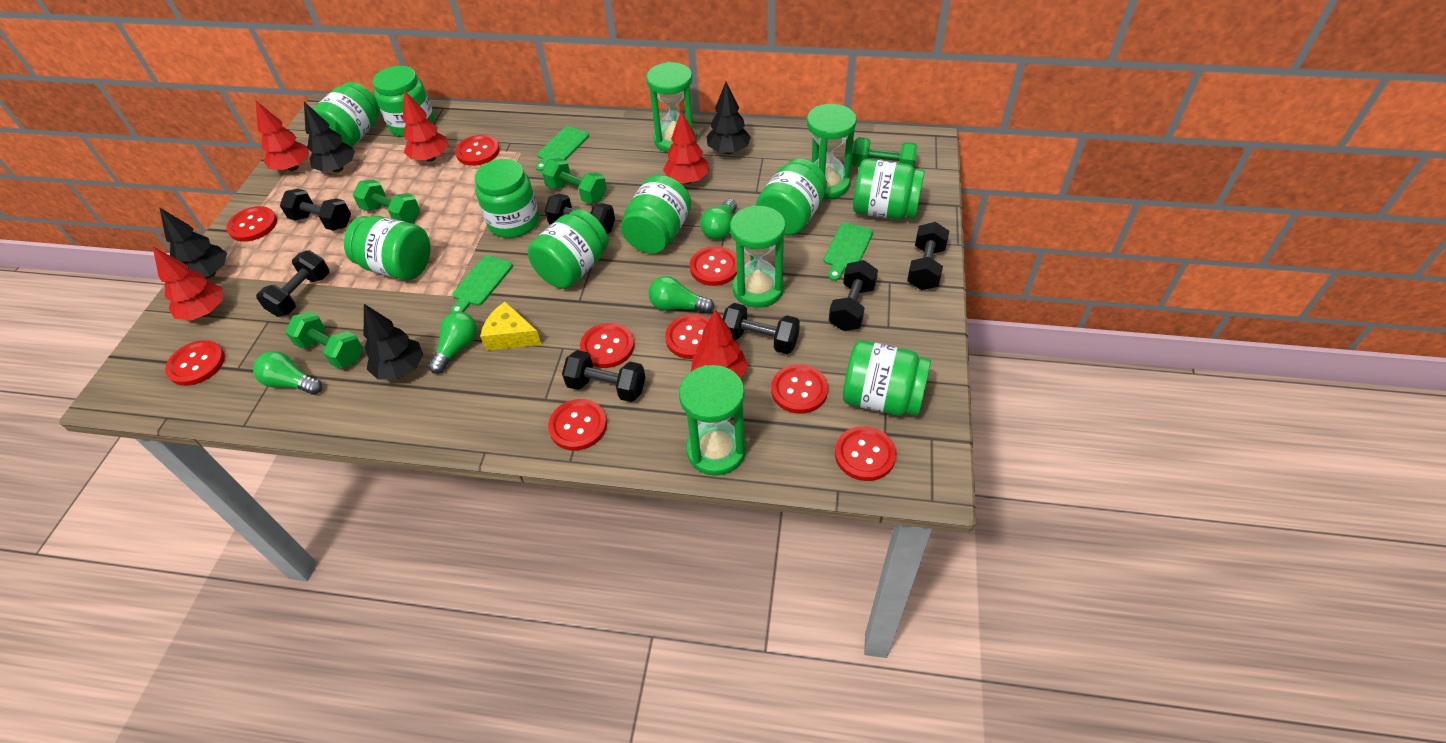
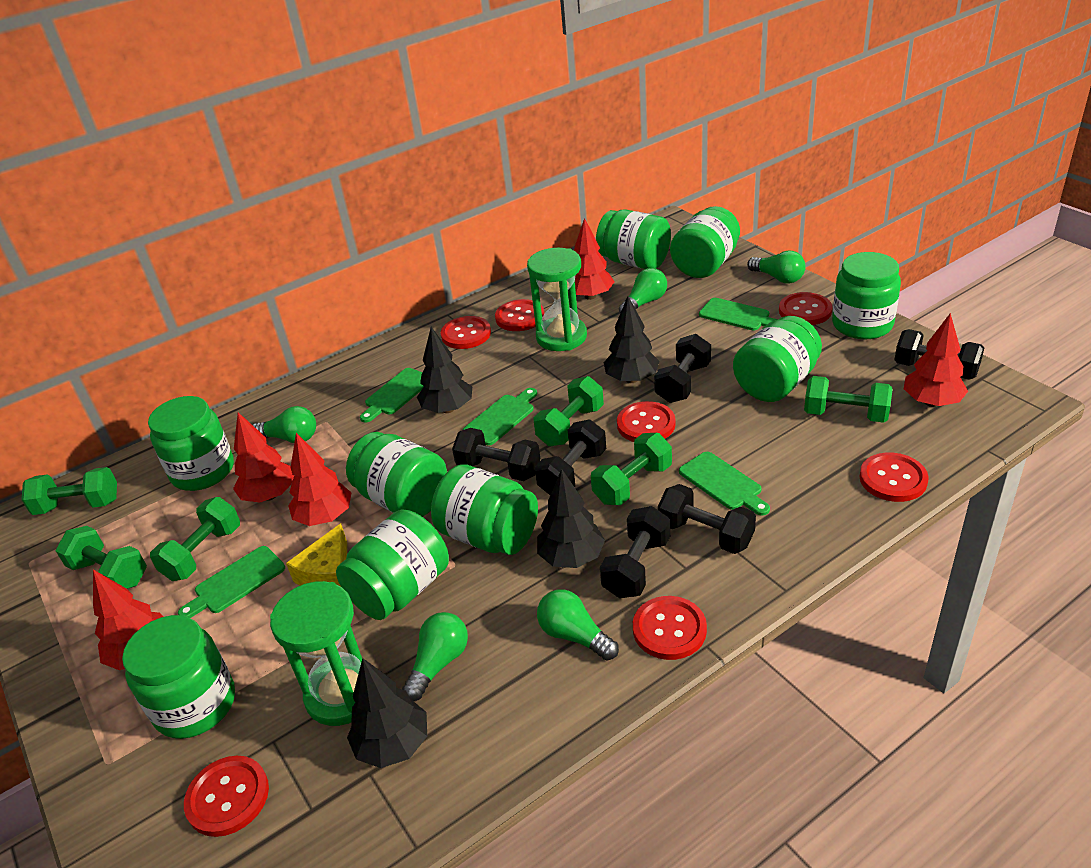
black dumbbell: 7 -> 6
green cutting board: 3 -> 5
green dumbbell: 4 -> 6
green hourglass: 4 -> 2
green light bulb: 4 -> 5
red button: 9 -> 7

